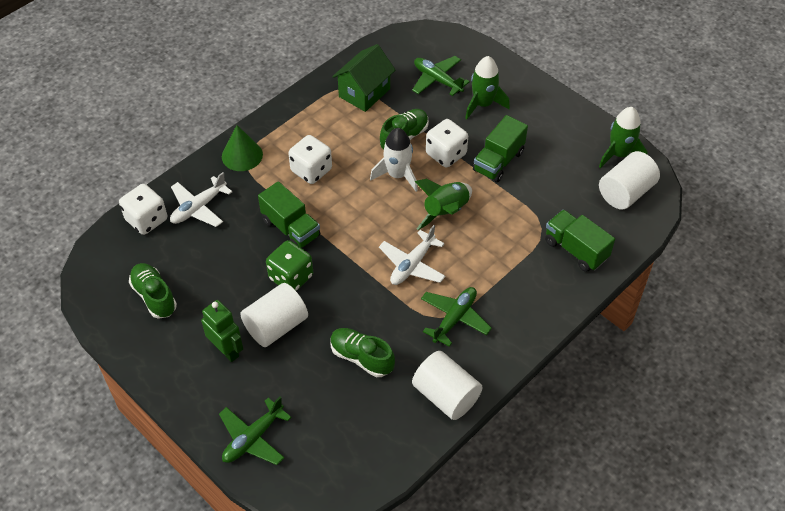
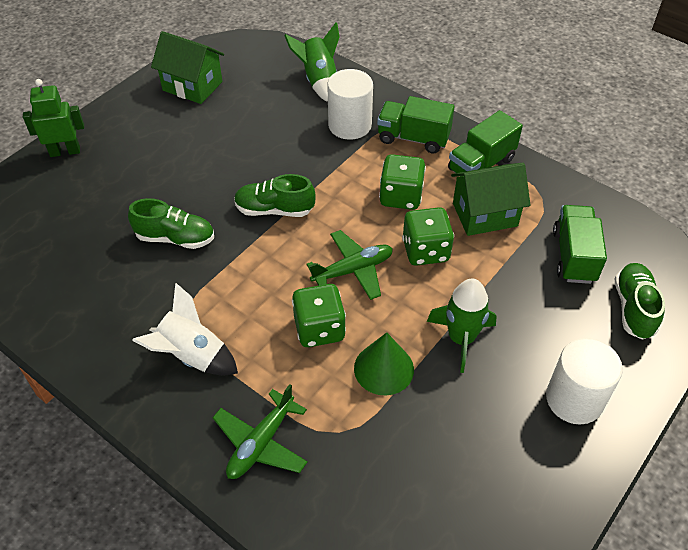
green dice: 1 -> 3
green house: 1 -> 2
green plane: 3 -> 2
green rocket: 3 -> 2
white cylinder: 3 -> 2
white dice: 3 -> 0
white plane: 2 -> 0

